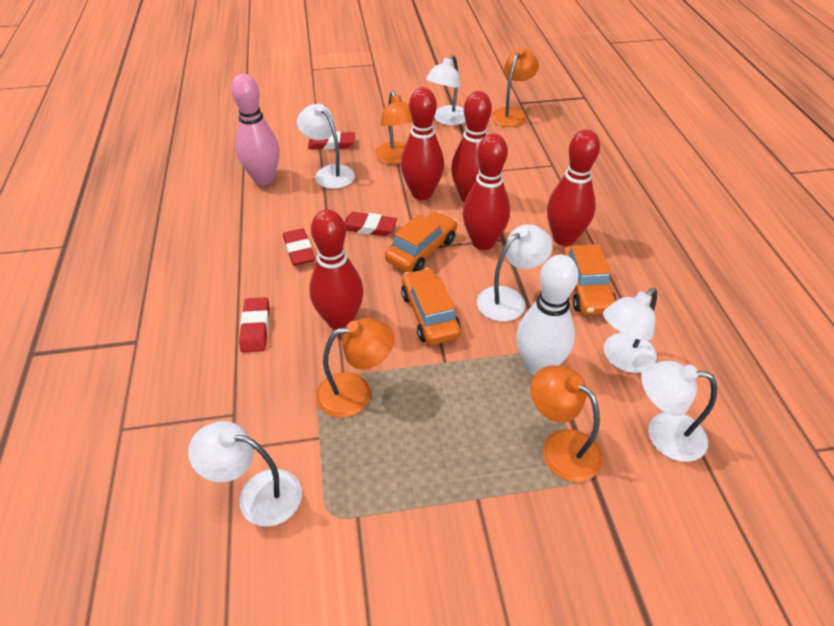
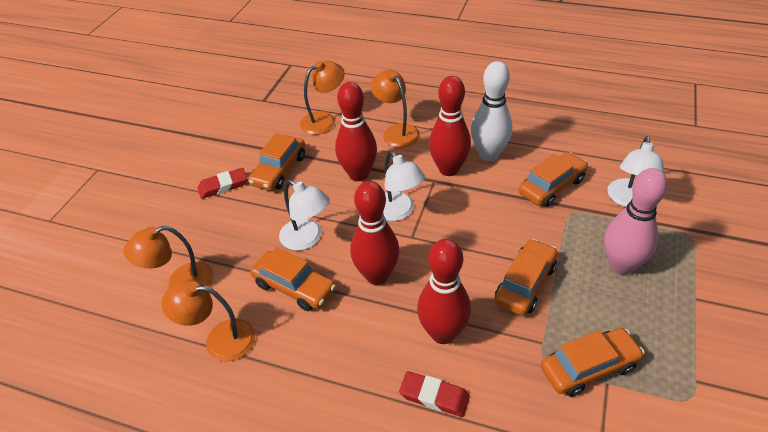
orange car: 3 -> 5
red bowling pin: 5 -> 4
red eraser: 4 -> 2
white lamp: 6 -> 3

